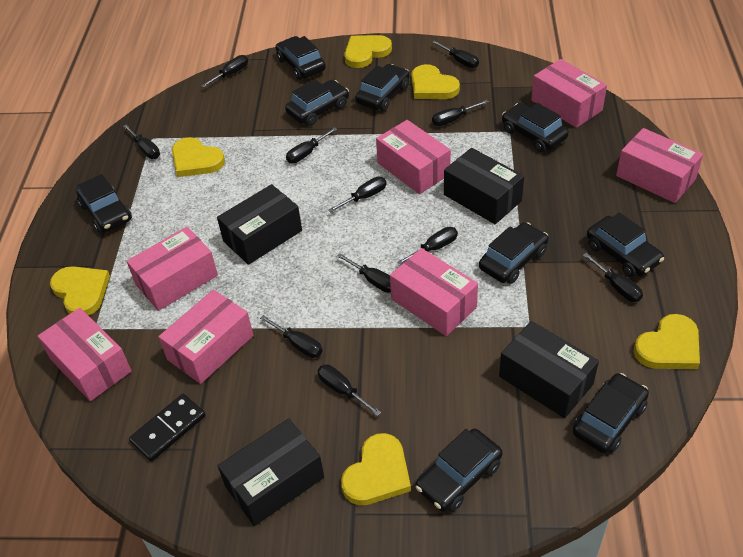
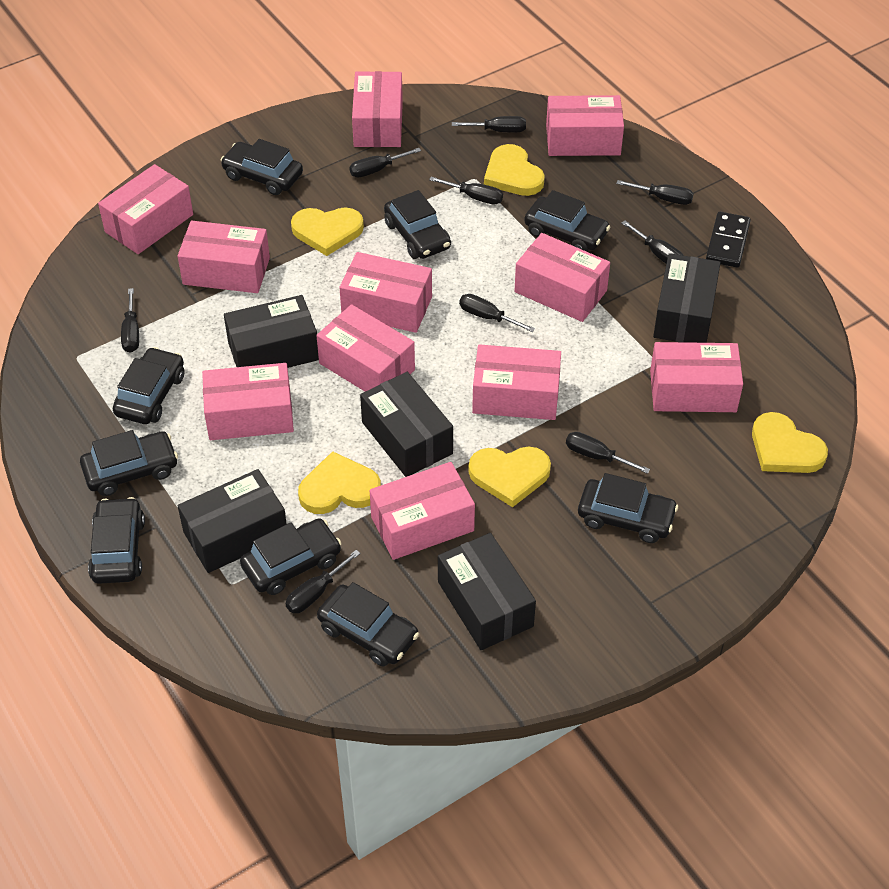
black box: 4 -> 5
black screwdriver: 11 -> 9
pink box: 7 -> 11
yellow heart: 6 -> 5

